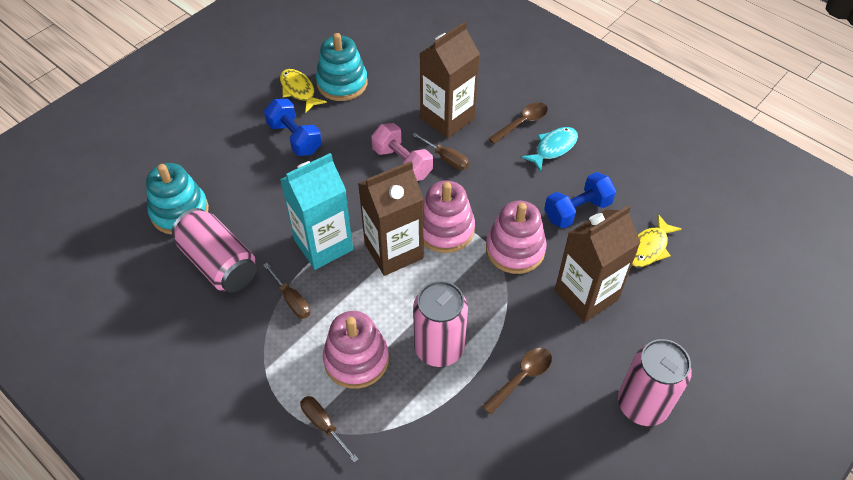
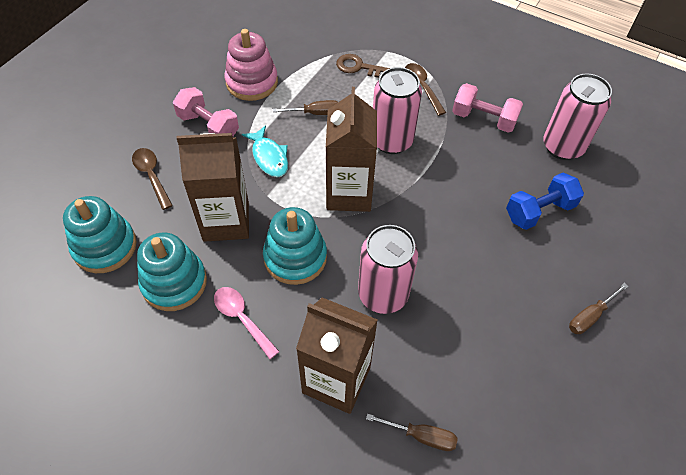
blue dumbbell: 2 -> 1
brown key: 0 -> 1
pink dumbbell: 1 -> 2
pink spoon: 0 -> 1
pink stacking toy: 3 -> 1
turquoise carton: 1 -> 0
turquoise stacking toy: 2 -> 3
yellow fish: 2 -> 0

